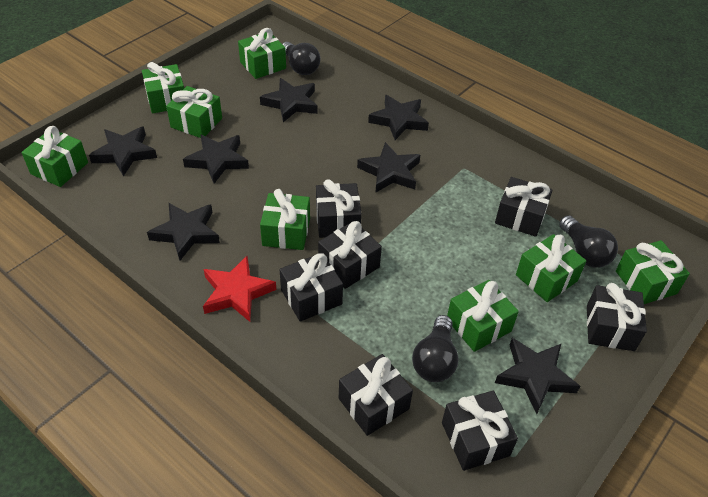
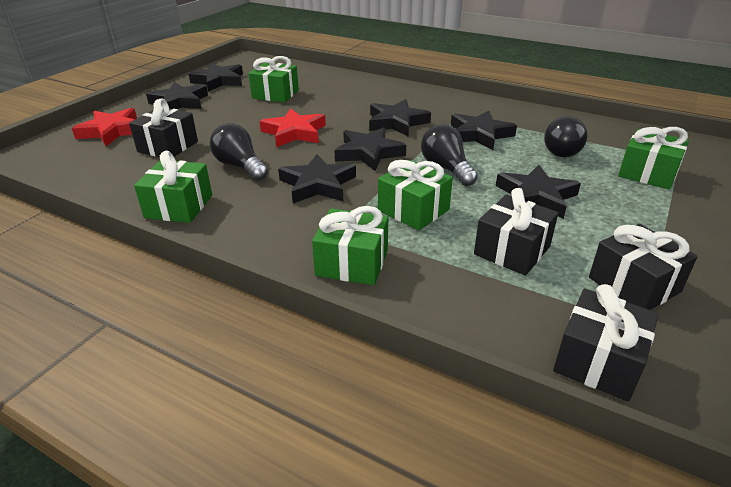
black gift: 7 -> 4
green gift: 8 -> 5
red star: 1 -> 2

